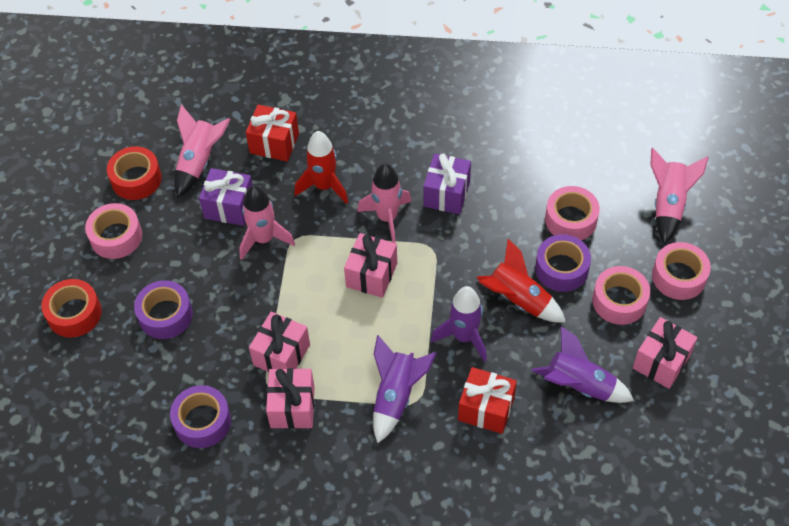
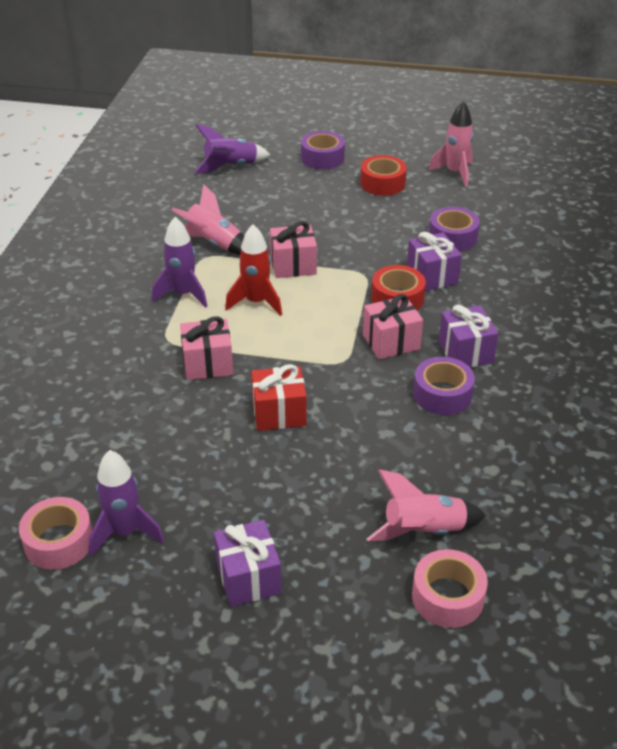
pink gift: 4 -> 3
pink rocket: 4 -> 3
pink tape: 4 -> 2
purple gift: 2 -> 3
red gift: 2 -> 1
red rocket: 2 -> 1

